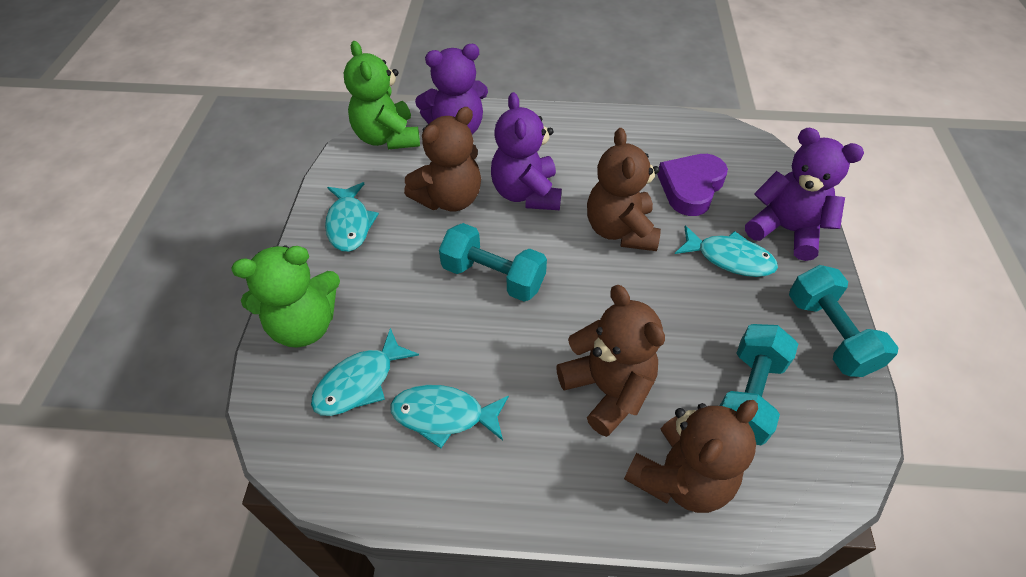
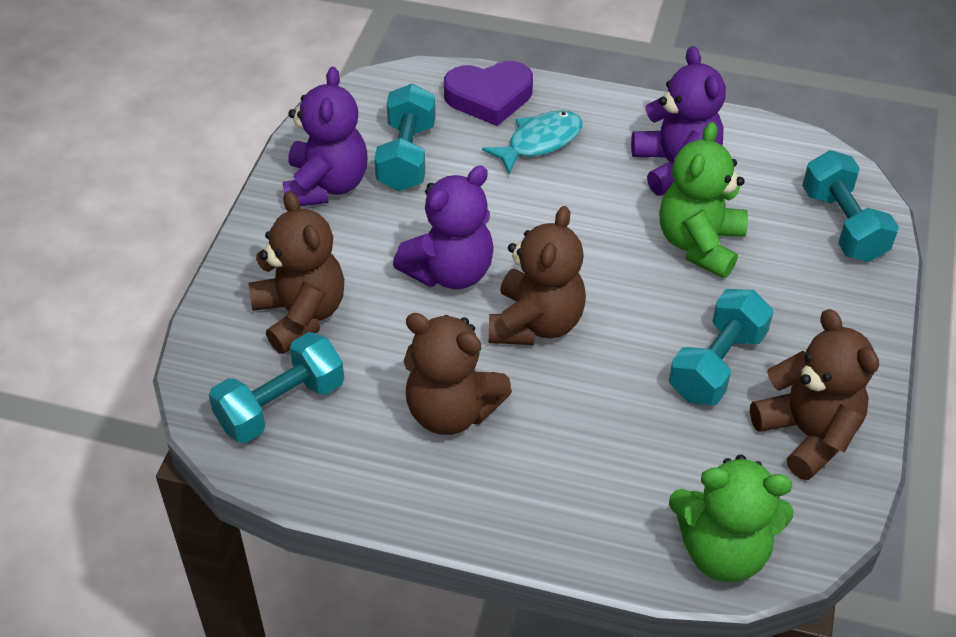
turquoise dumbbell: 3 -> 4
turquoise fish: 4 -> 1

